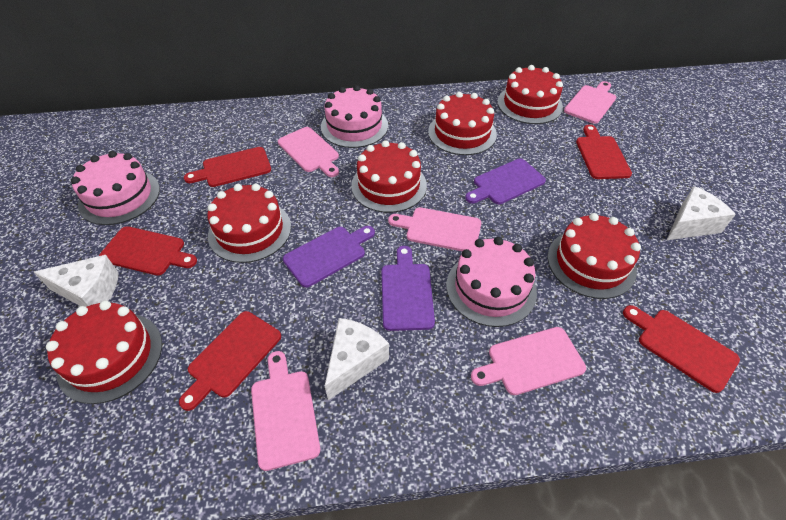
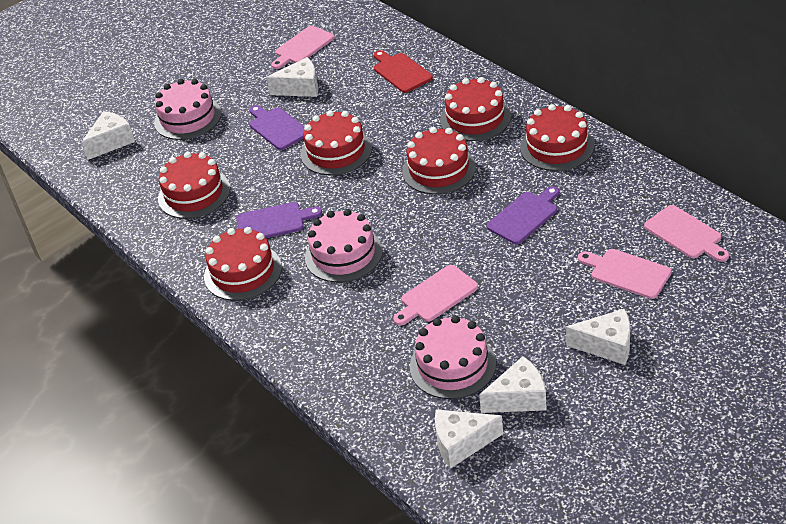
pink cutting board: 5 -> 4
red cutting board: 5 -> 1
white cheese: 3 -> 5

